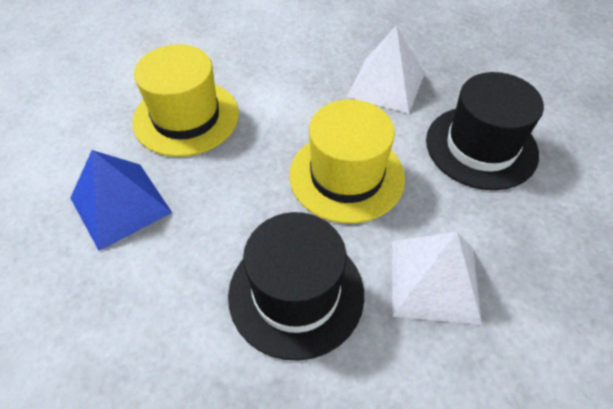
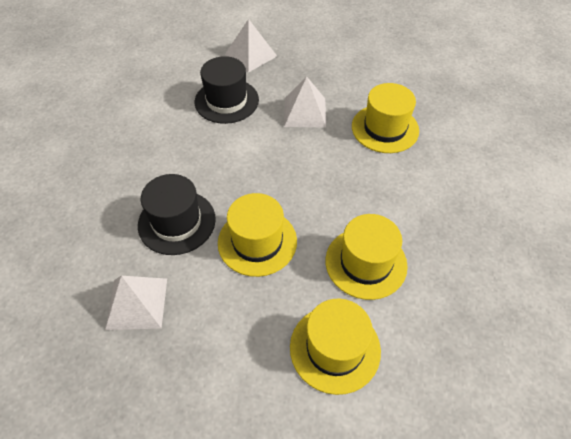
blue pyramid: 1 -> 0
white pyramid: 2 -> 3
yellow hat: 2 -> 4

